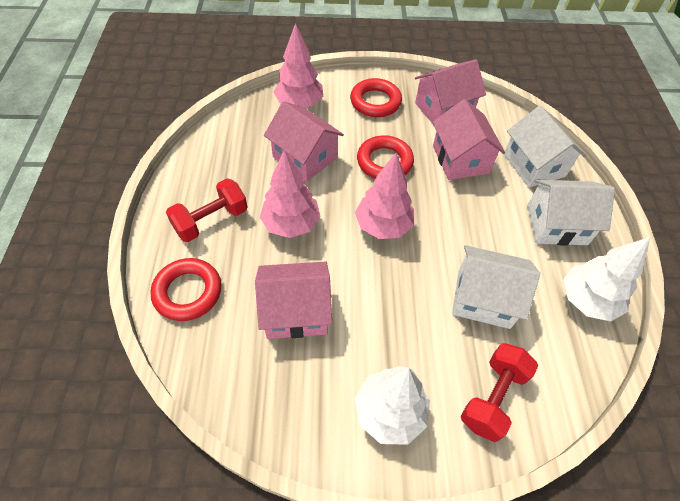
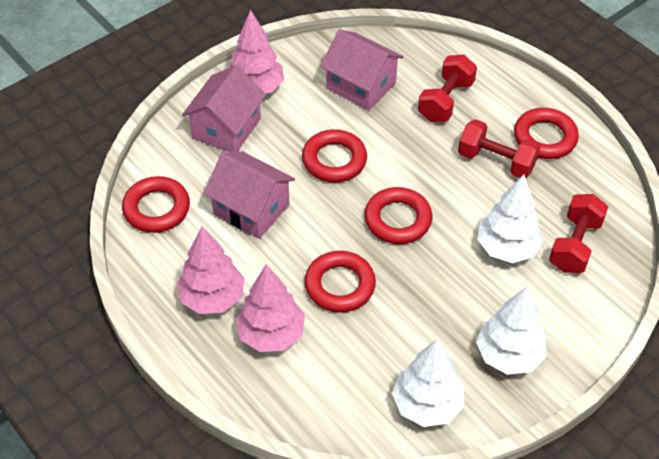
pink house: 4 -> 3
red dumbbell: 2 -> 3
red ring: 3 -> 5
white house: 3 -> 0
white tree: 2 -> 3

